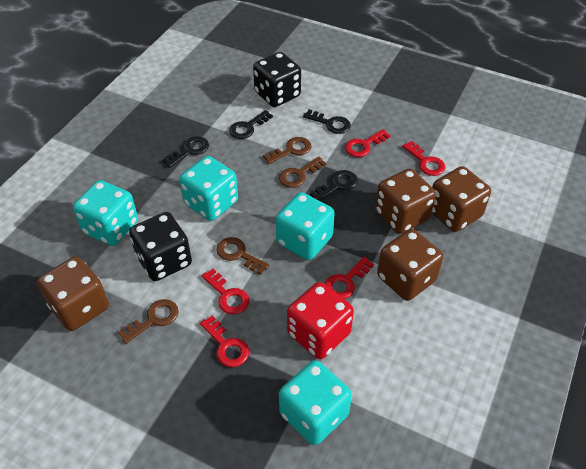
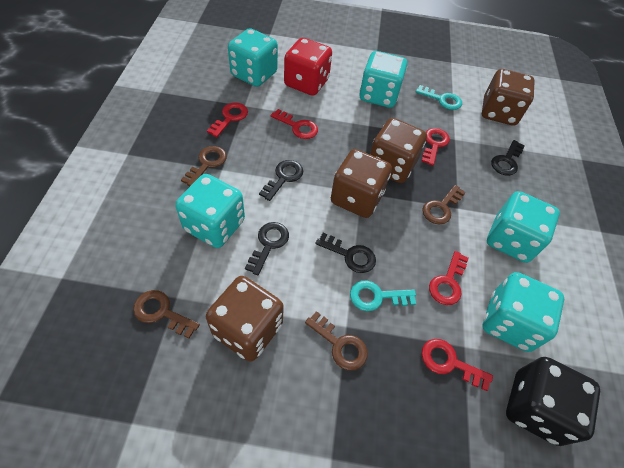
black dice: 2 -> 1
turquoise dice: 4 -> 5
turquoise key: 0 -> 2

